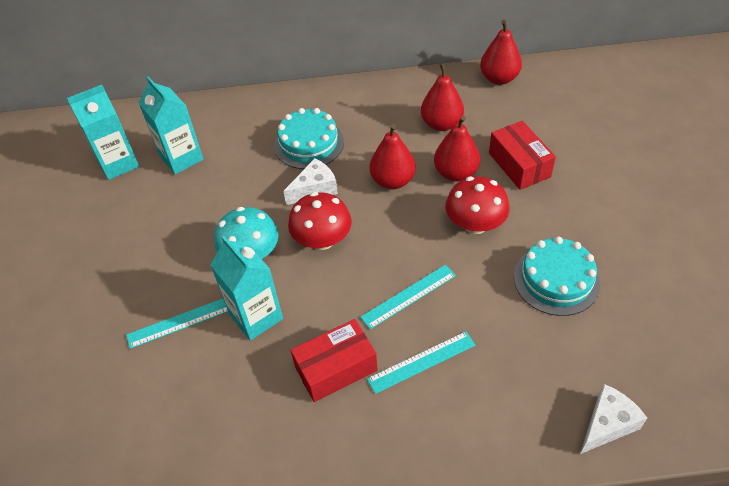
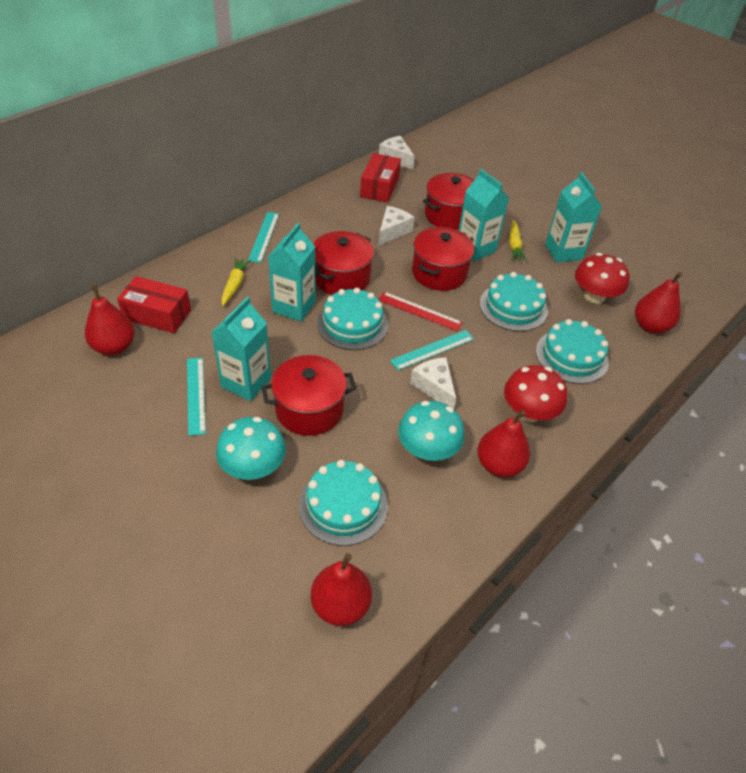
red pot: 0 -> 4
red ruler: 0 -> 1
turquoise cake: 2 -> 4
turquoise carton: 3 -> 4
turquoise mushroom: 1 -> 2
white cheese: 2 -> 3
yellow carrot: 0 -> 2

